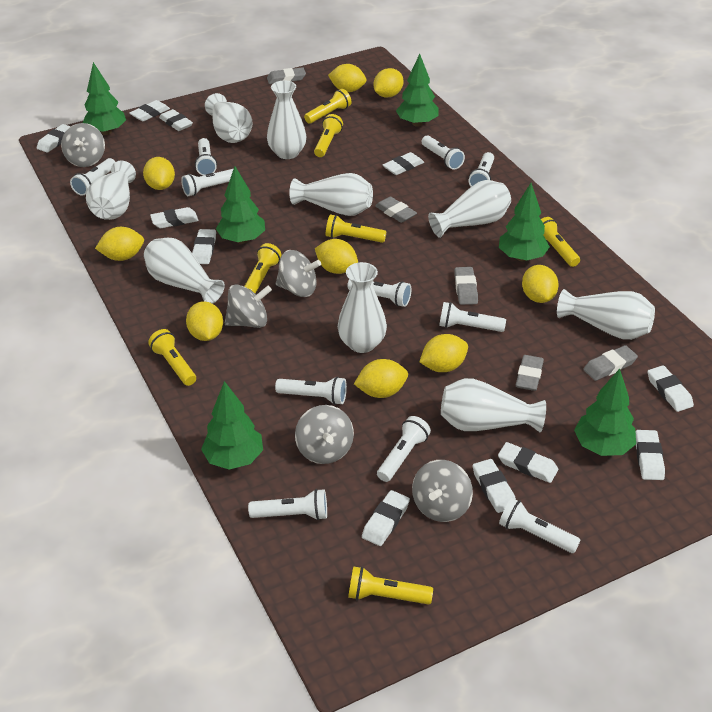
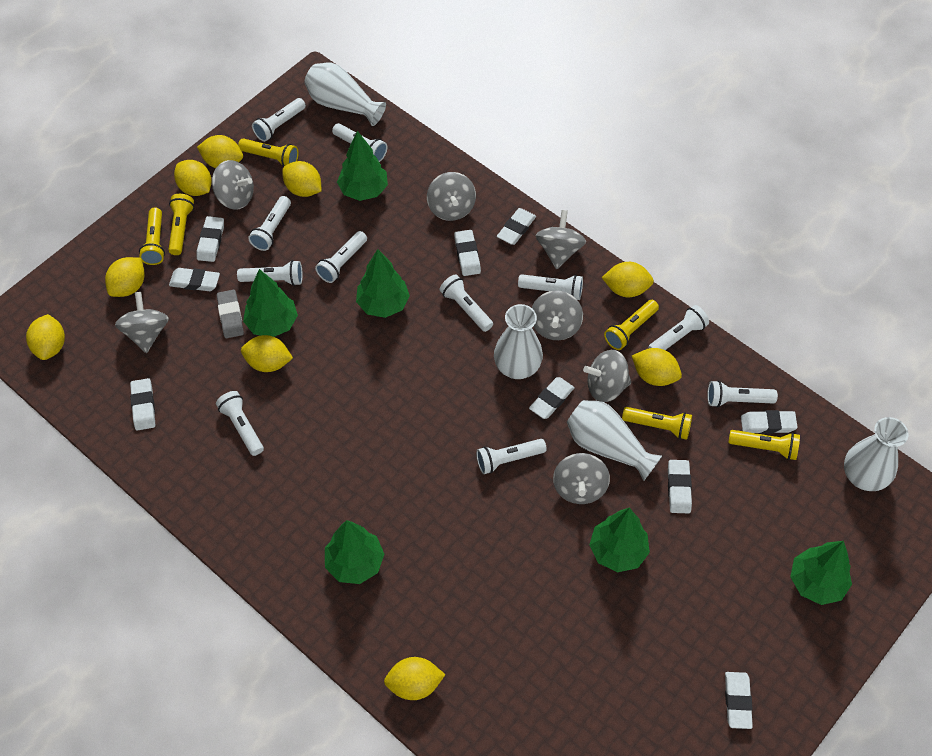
grey eraser: 5 -> 1
grey spinning top: 5 -> 7
white eraser: 11 -> 9
white vase: 9 -> 4
yellow flashlight: 7 -> 6

